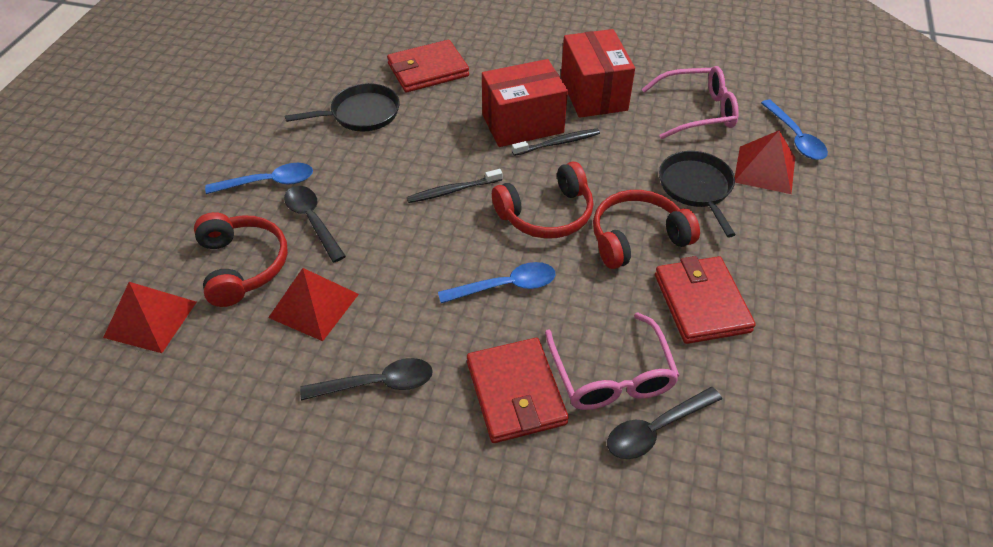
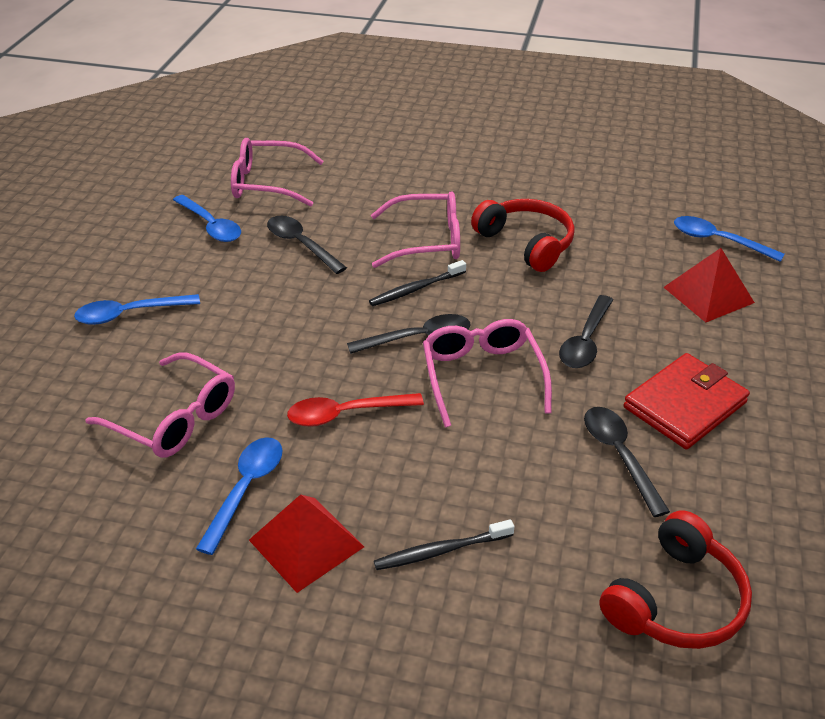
black pan: 2 -> 0
black spoon: 3 -> 4
blue spoon: 3 -> 4
pink glasses: 2 -> 4
red box: 2 -> 0
red headphones: 3 -> 2
red pyramid: 3 -> 2
red spoon: 0 -> 1
red wallet: 3 -> 1

